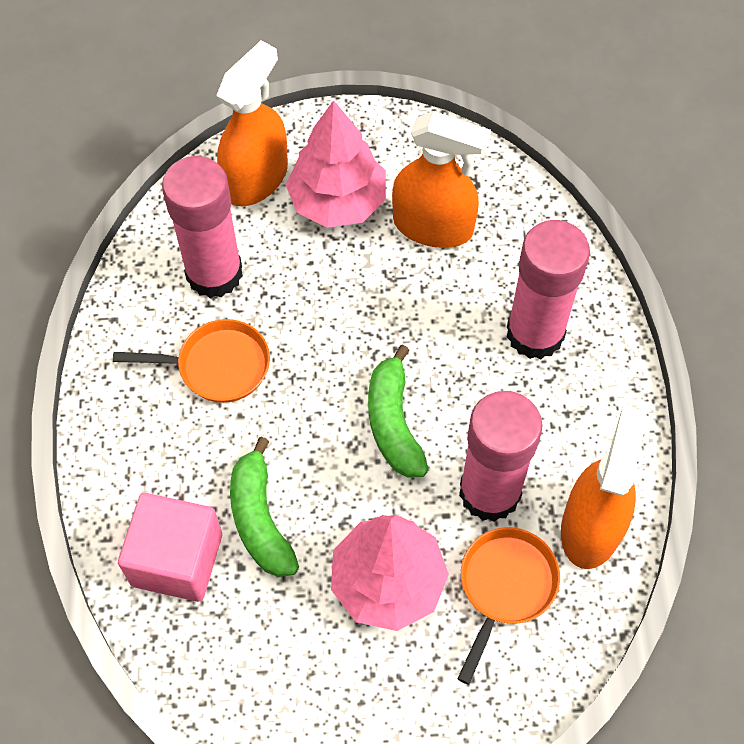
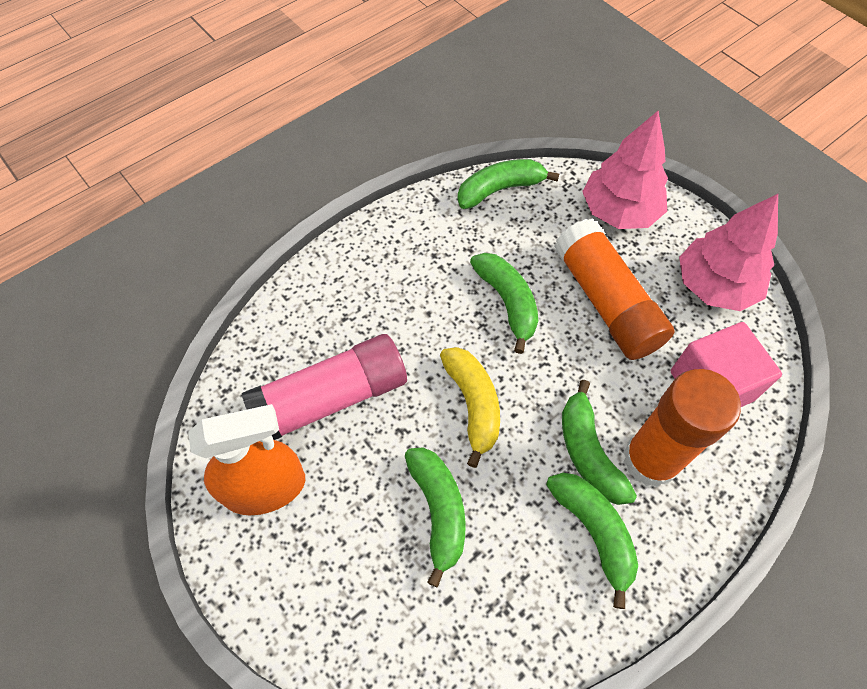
green banana: 2 -> 5
orange glue stick: 0 -> 2
orange pan: 2 -> 0
orange spray bottle: 3 -> 1
pink glue stick: 3 -> 1
yellow banana: 0 -> 1

